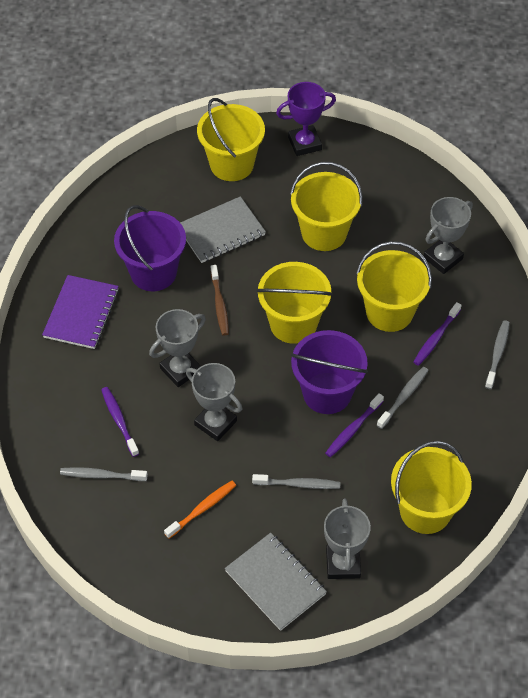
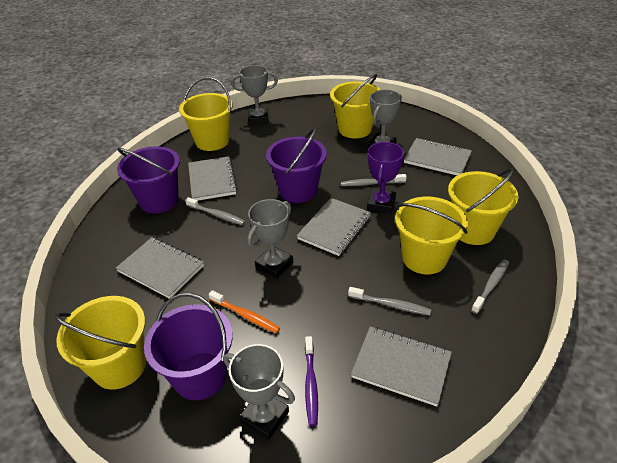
brown toothbrush: 1 -> 0
grey notebook: 2 -> 5
purple bucket: 2 -> 3
purple notebook: 1 -> 0
purple toothbrush: 3 -> 1

